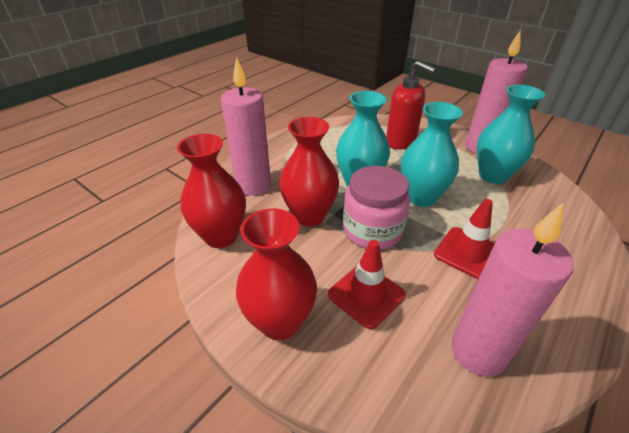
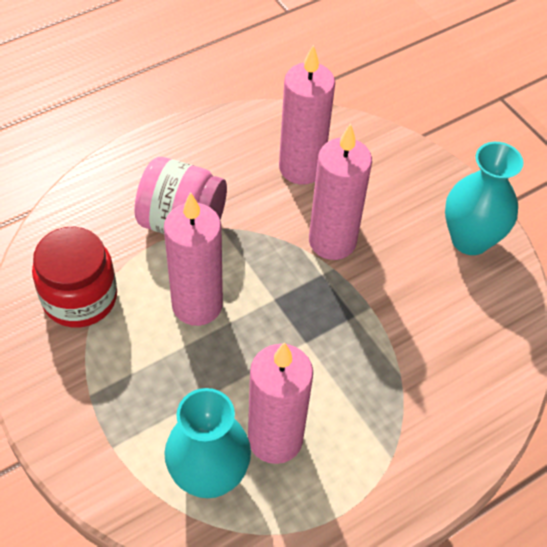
pink candle: 3 -> 4
red jar: 0 -> 1
red soap dispenser: 1 -> 0
red traffic cone: 2 -> 0
red vase: 3 -> 0
turquoise vase: 3 -> 2

